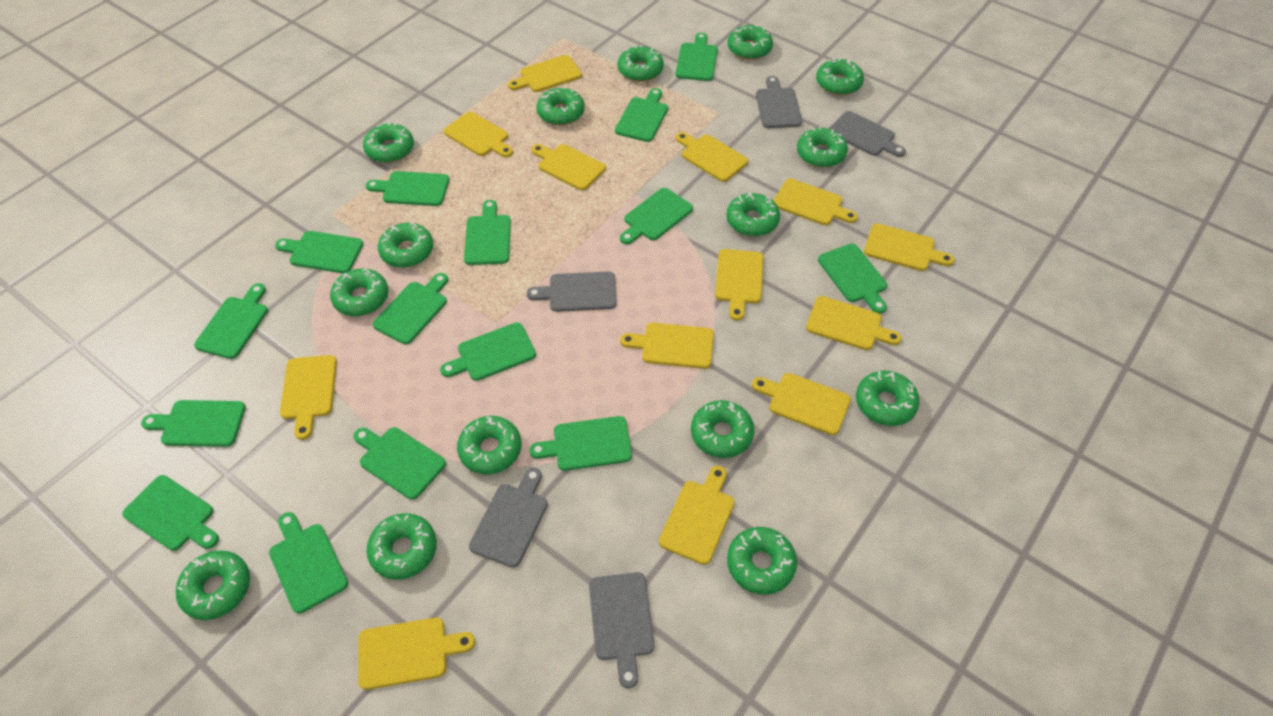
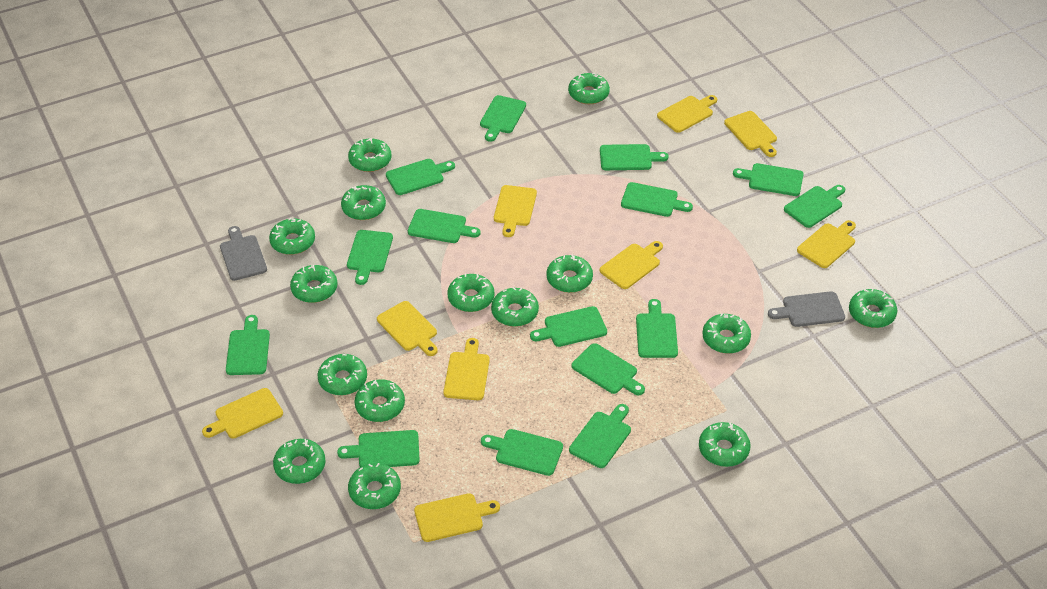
grey cutting board: 5 -> 2
yellow cutting board: 13 -> 9

